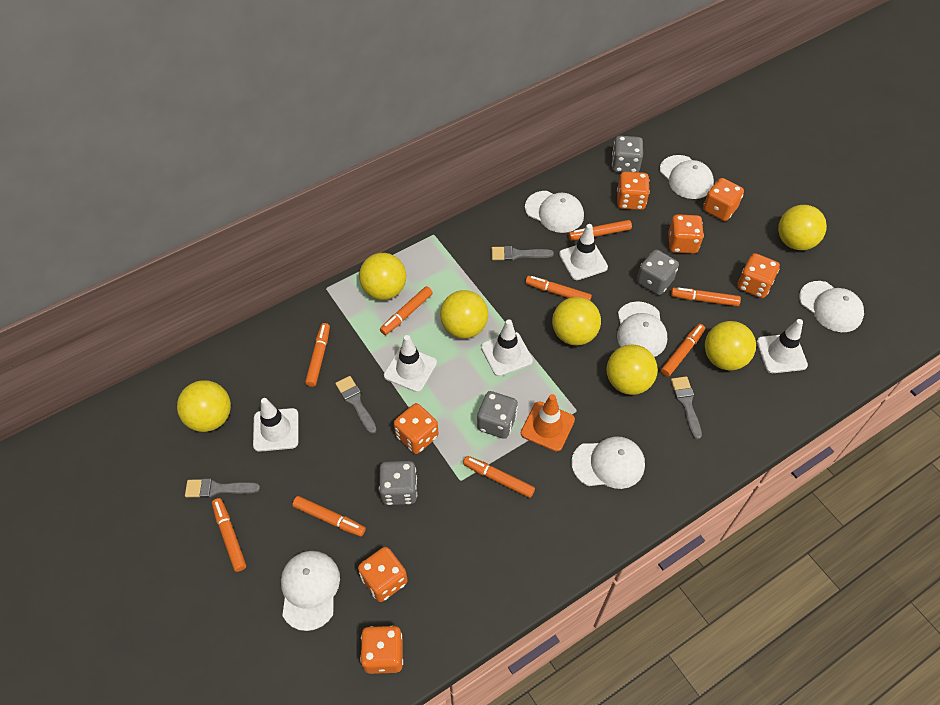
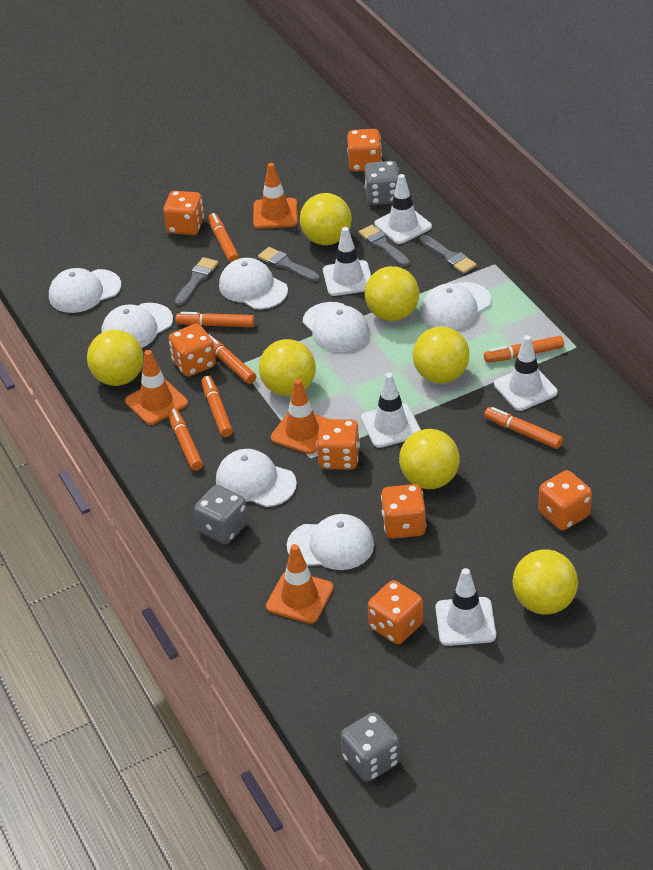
grey dice: 4 -> 3
orange marker: 9 -> 7
orange traffic cone: 1 -> 4
white cap: 6 -> 7

